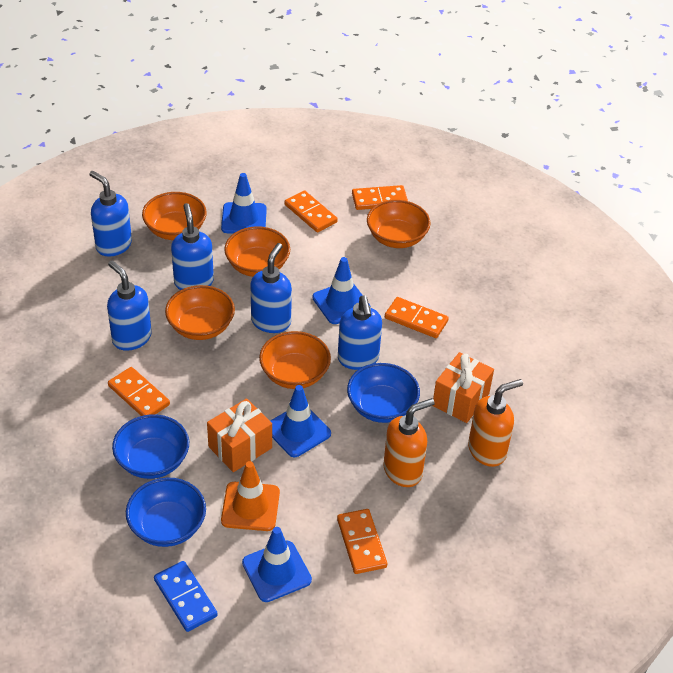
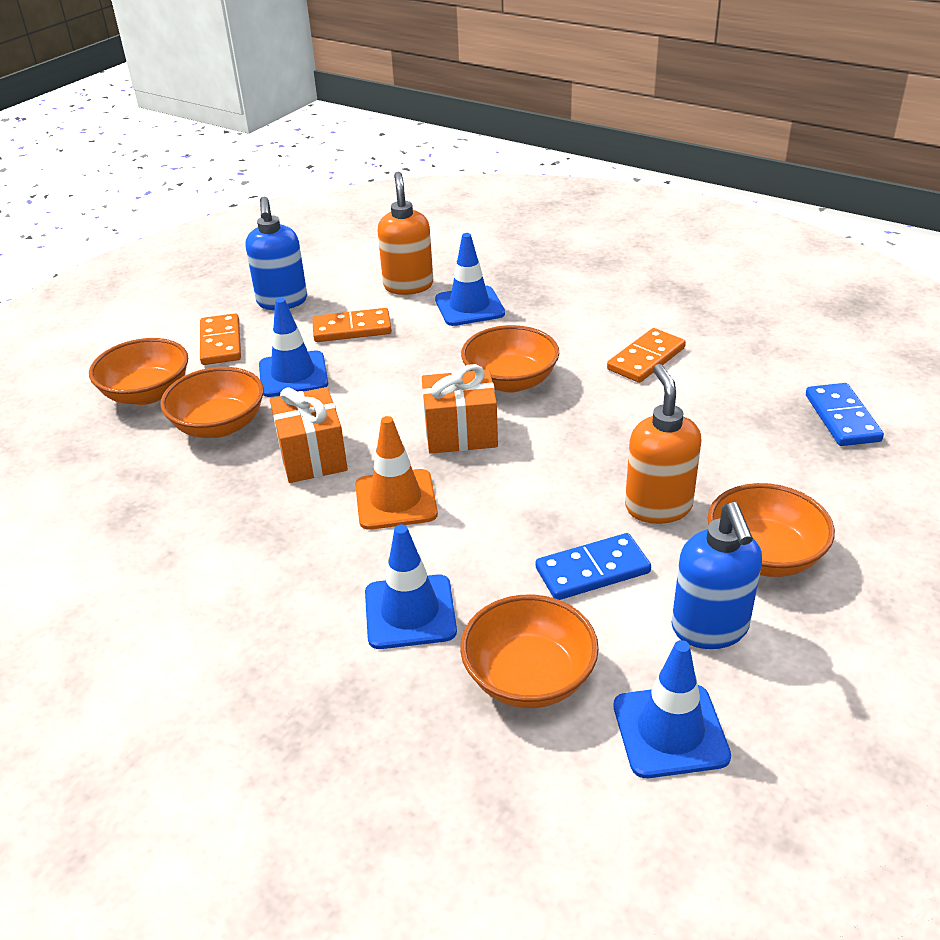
blue bowl: 3 -> 0
blue domino: 1 -> 2
blue soap dispenser: 5 -> 2
orange domino: 5 -> 3

